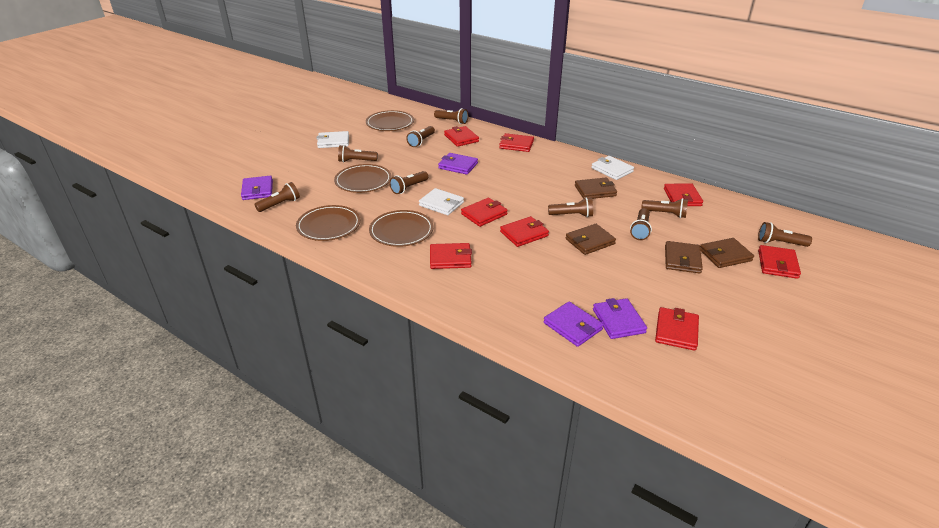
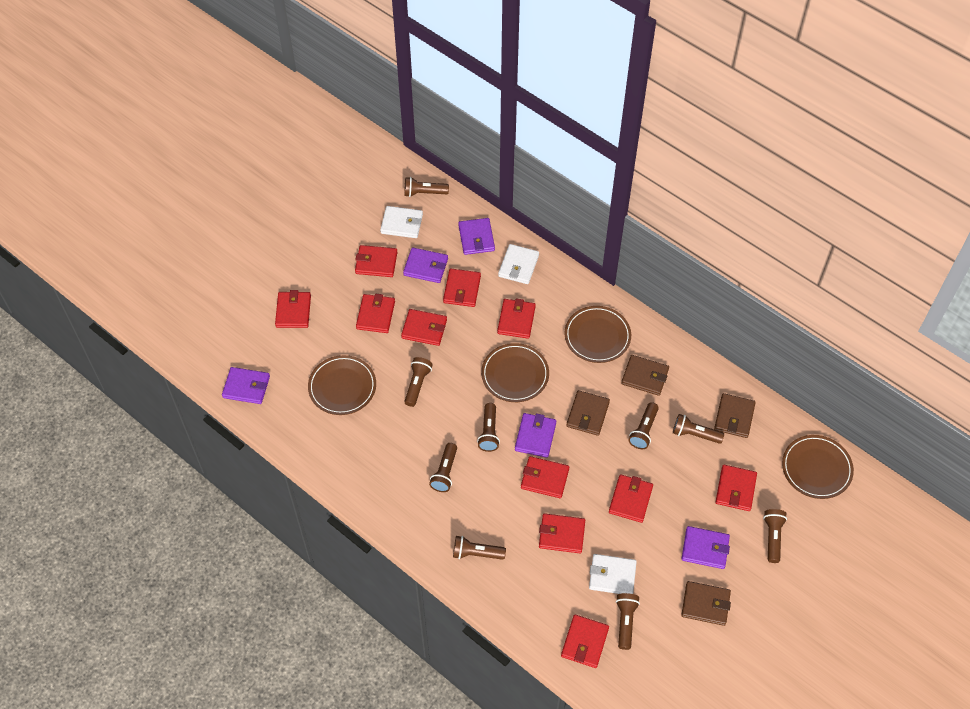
purple wallet: 4 -> 5
red wallet: 8 -> 11

